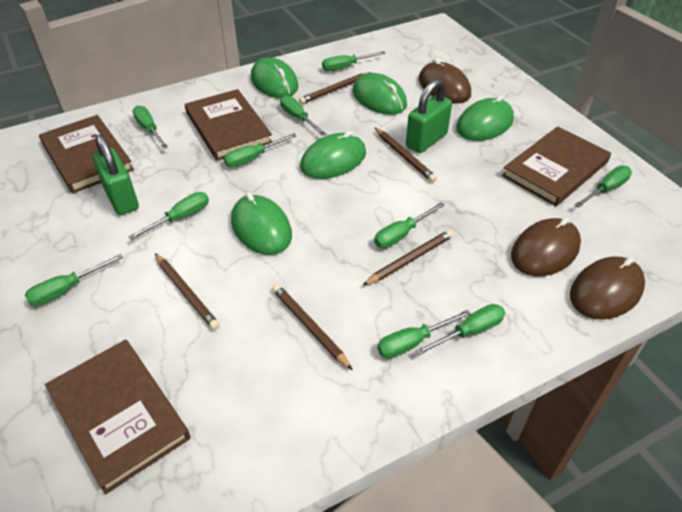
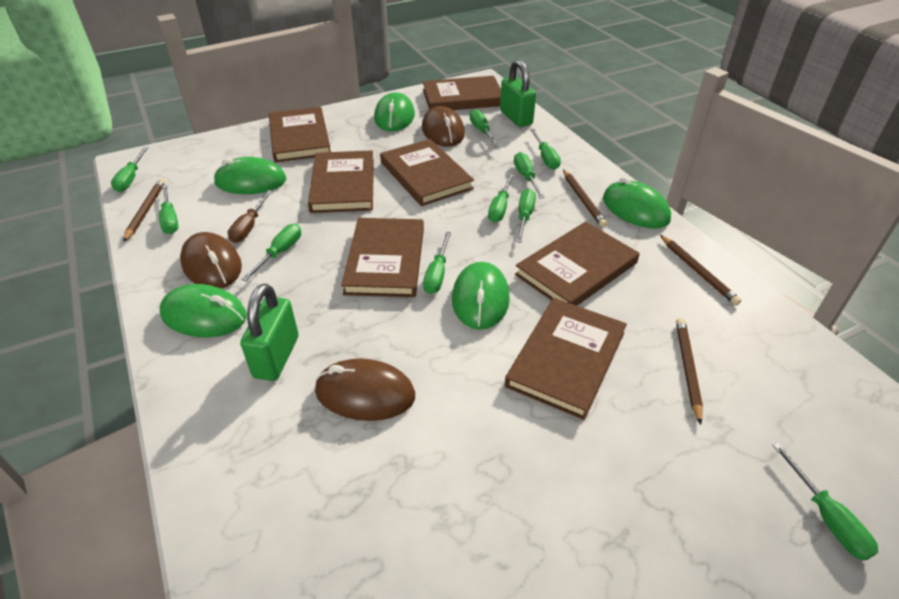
brown book: 4 -> 7
brown pencil: 5 -> 4
brown screwdriver: 0 -> 1

